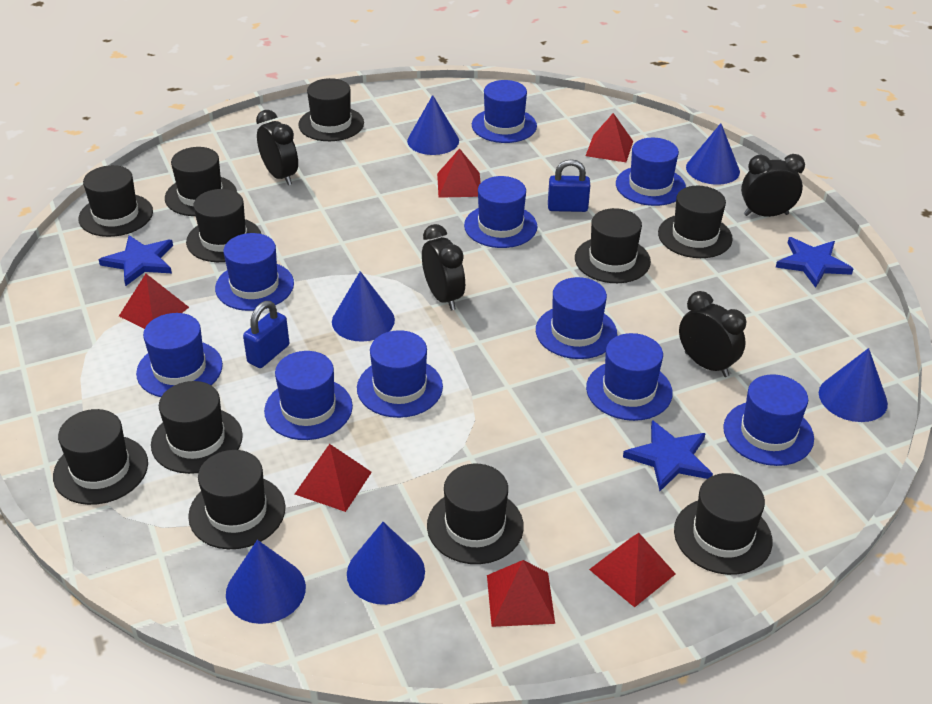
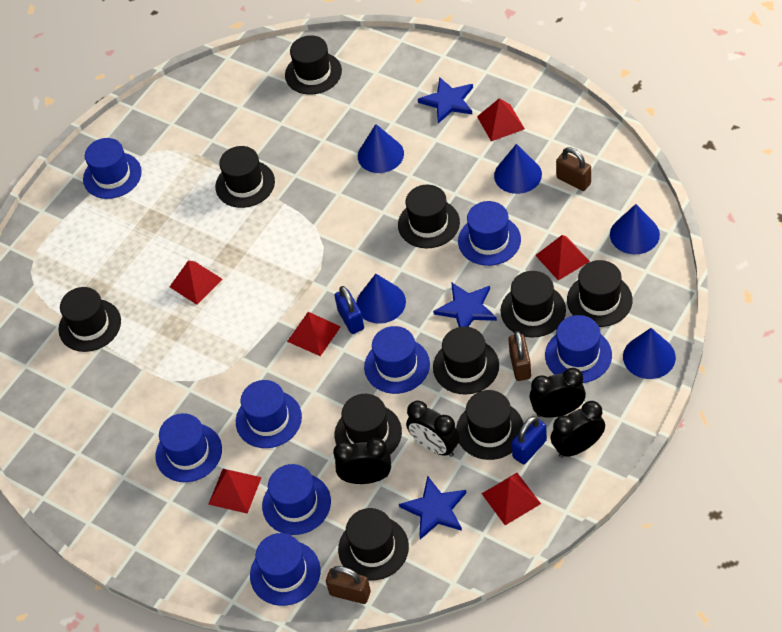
black hat: 11 -> 10
blue cone: 6 -> 5
blue hat: 10 -> 8
brown padlock: 0 -> 3

